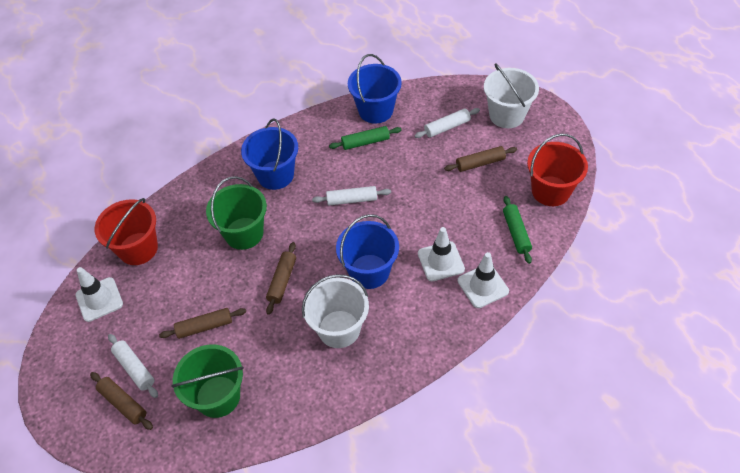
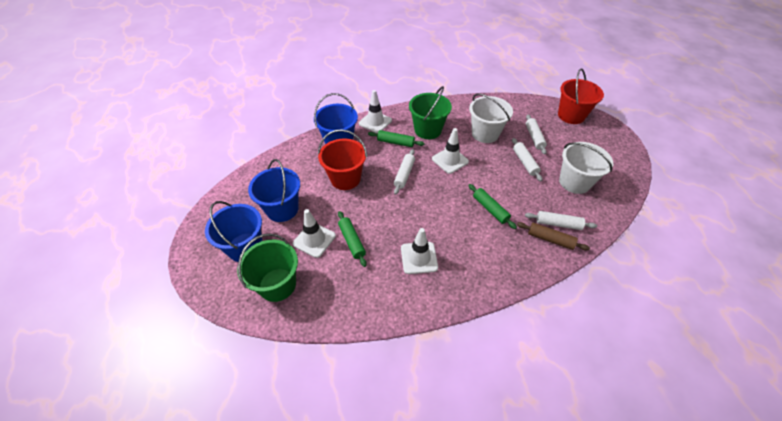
brown rolling pin: 4 -> 1
green rolling pin: 2 -> 3
white rolling pin: 3 -> 4
white traffic cone: 3 -> 4

